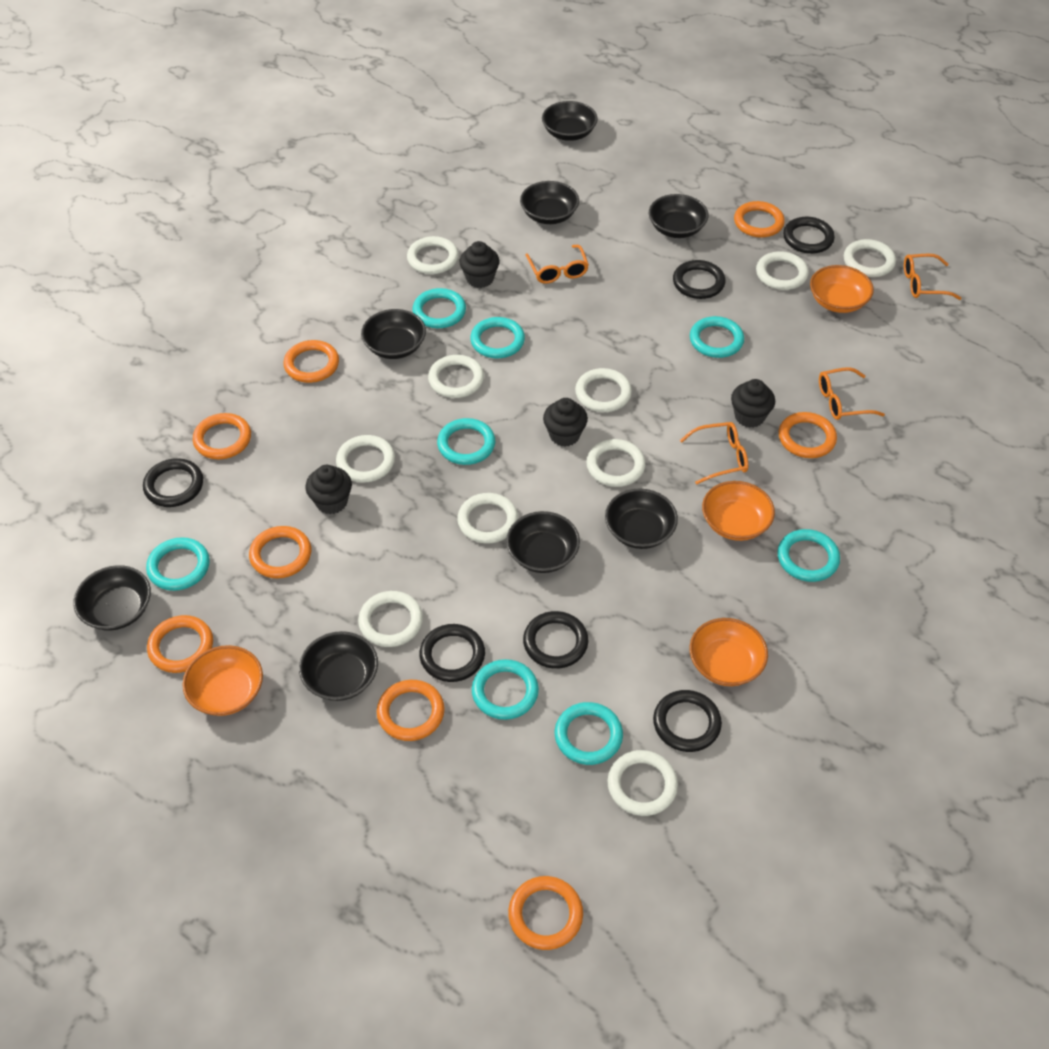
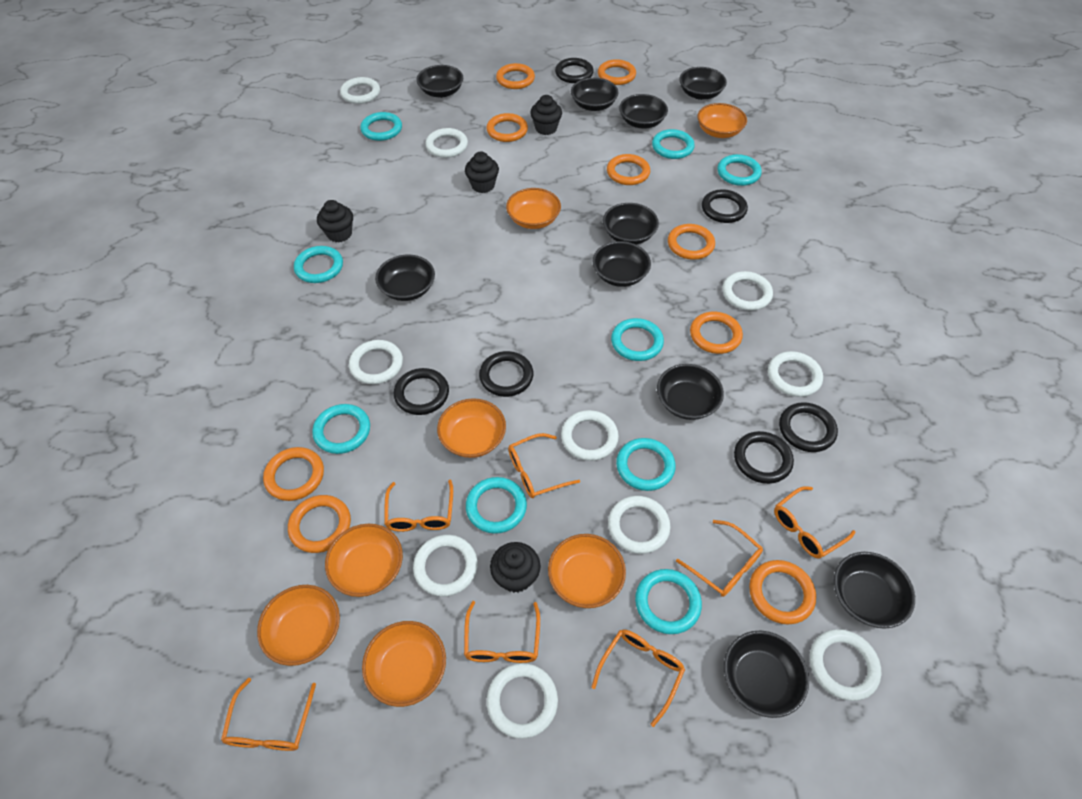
black bowl: 8 -> 10
orange bowl: 4 -> 7
orange glasses: 4 -> 7
orange ring: 8 -> 9
turquoise ring: 8 -> 9

